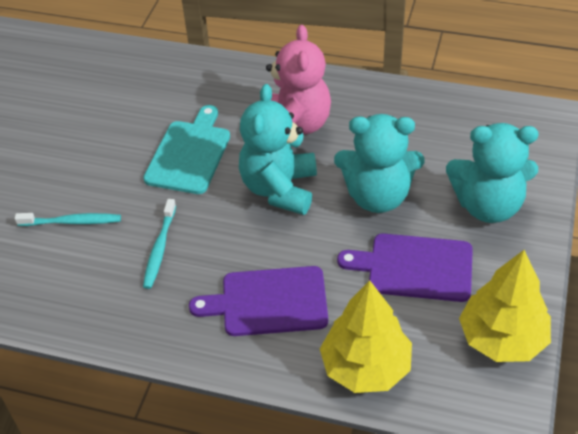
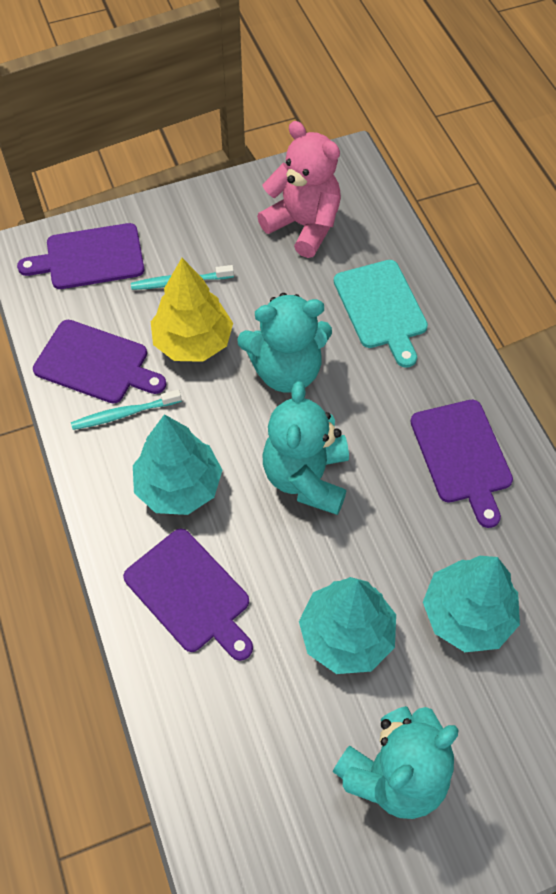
purple cutting board: 2 -> 4
turquoise tree: 0 -> 3
yellow tree: 2 -> 1

